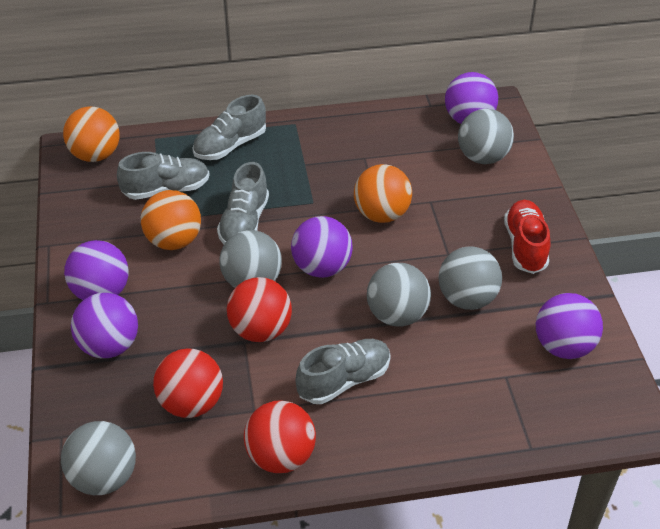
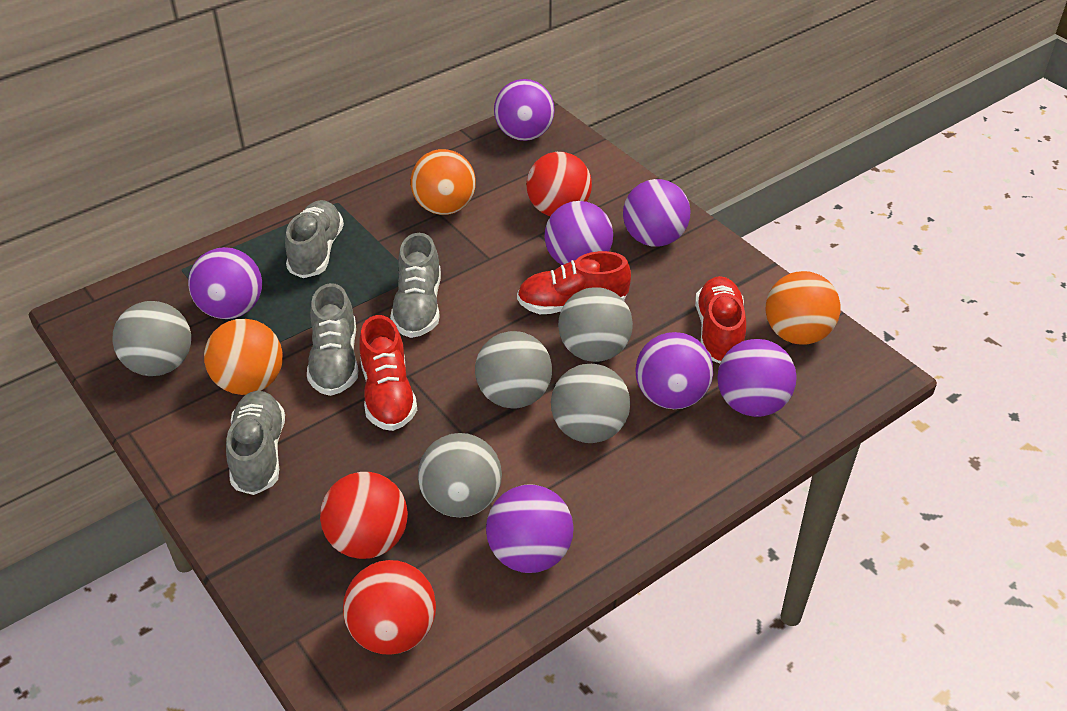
purple ball: 5 -> 7
red shoe: 1 -> 3

